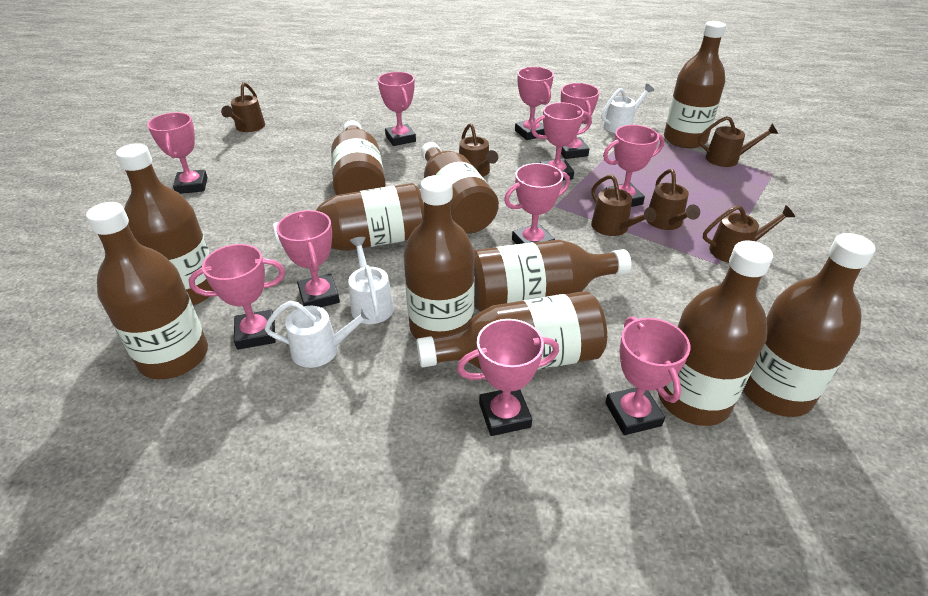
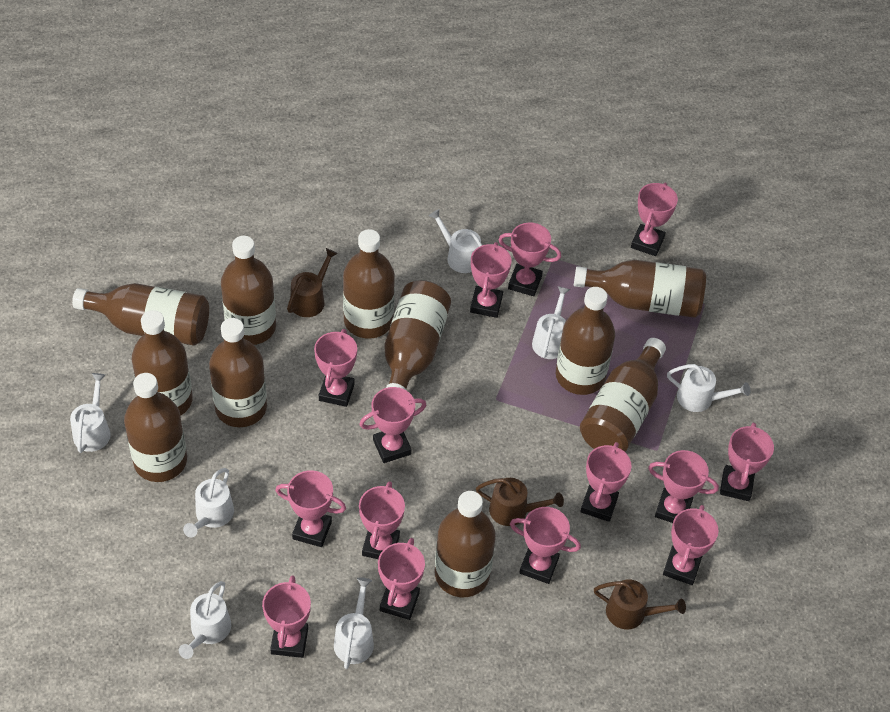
brown watering can: 6 -> 3
pink trophy: 11 -> 14
white watering can: 3 -> 7

